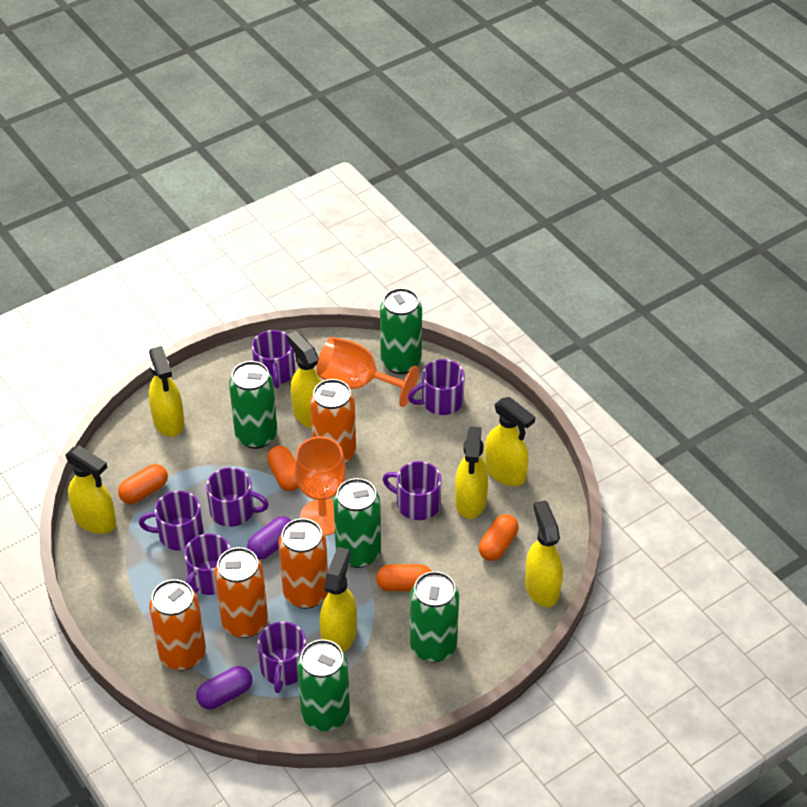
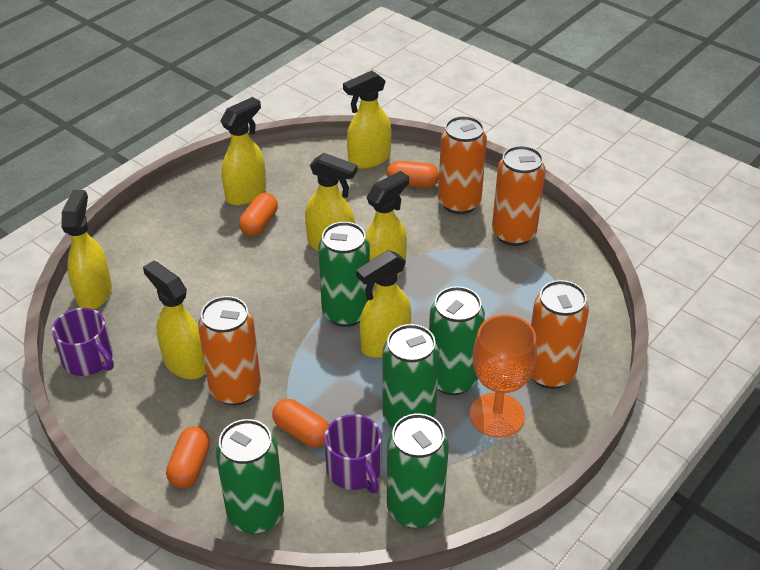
orange goblet: 2 -> 1
purple capsule: 2 -> 0
purple mug: 7 -> 2

